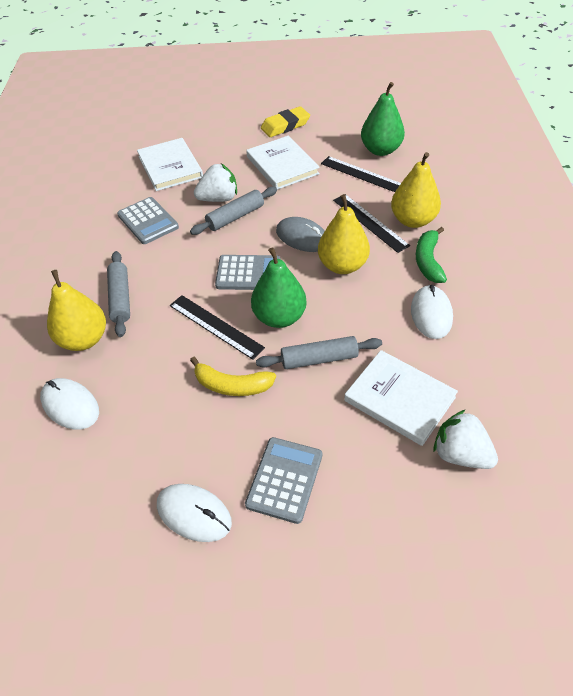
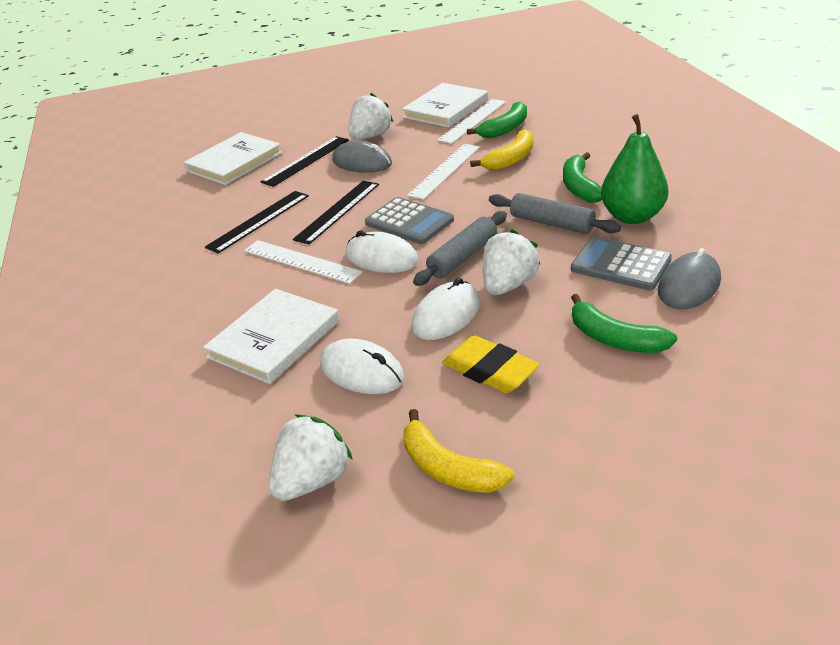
green banana: 1 -> 3
green pear: 2 -> 1
grey calculator: 3 -> 2
grey mouse: 1 -> 2
grey rolling pin: 3 -> 2
white ruler: 0 -> 3
white strawberry: 2 -> 3
yellow banana: 1 -> 2
yellow pear: 3 -> 0

